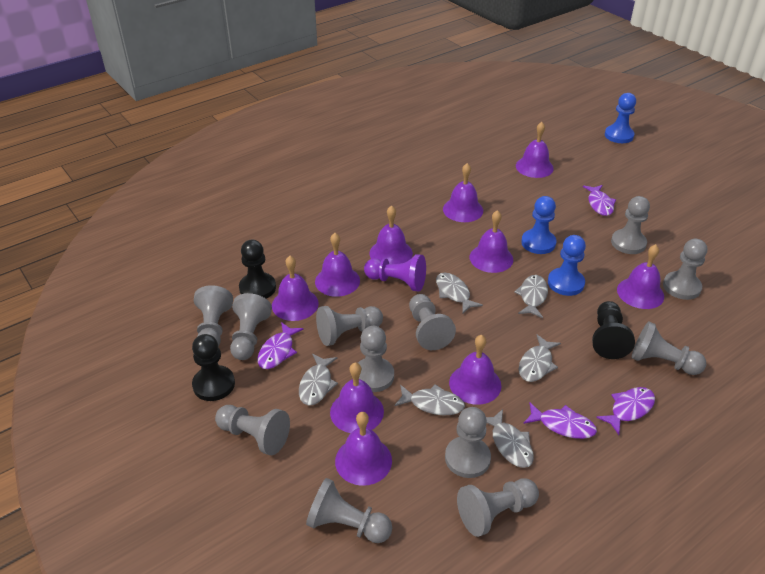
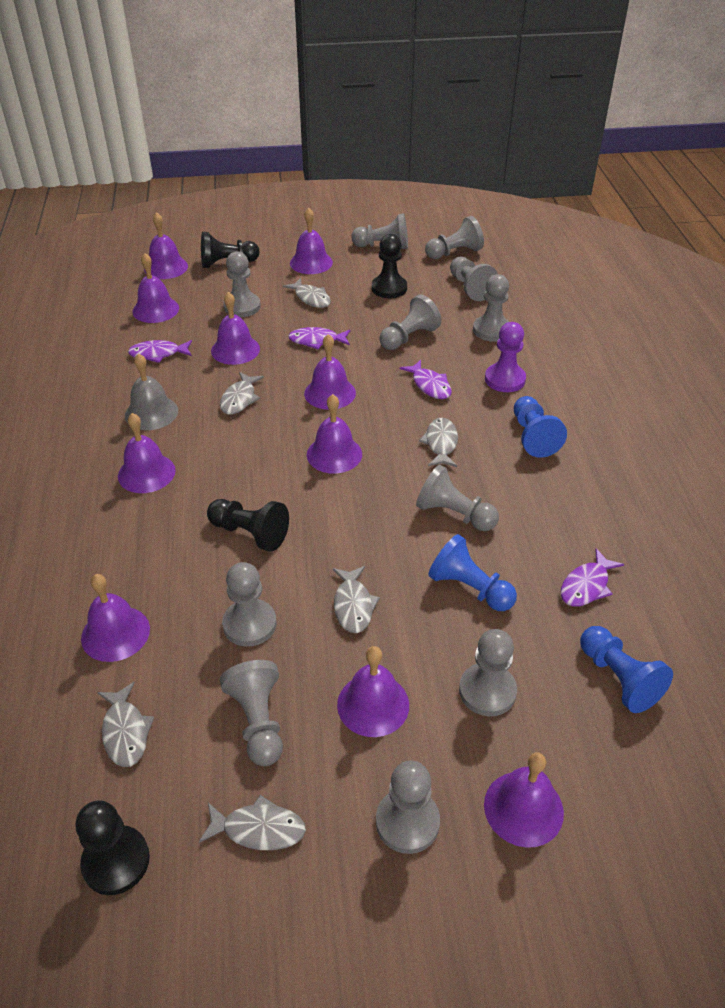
black pawn: 3 -> 4
grey bell: 0 -> 1
grey pawn: 12 -> 11

